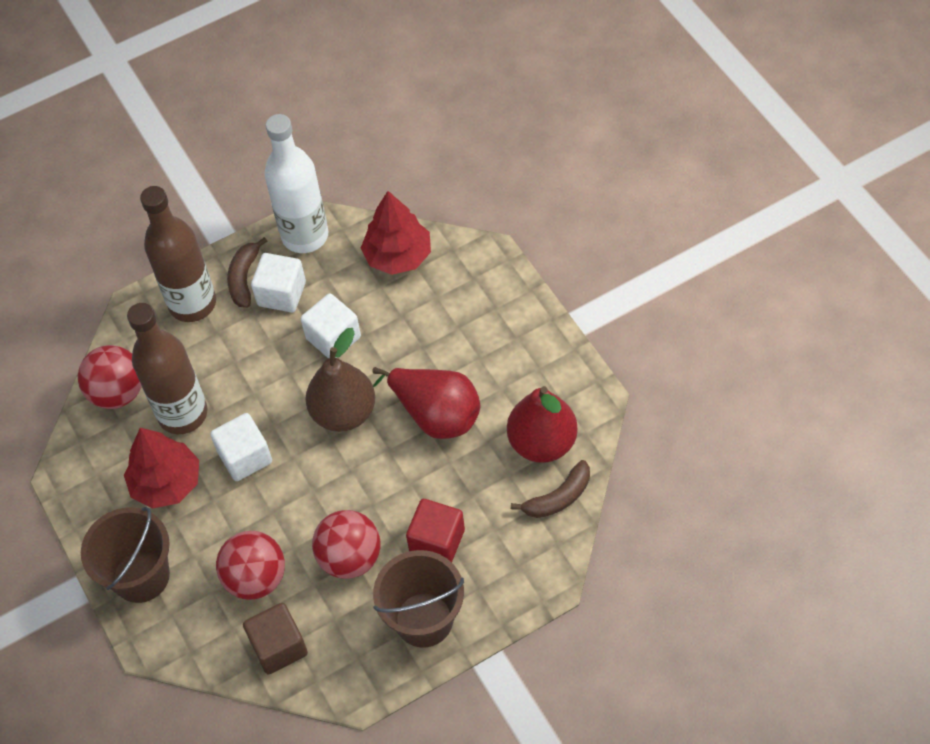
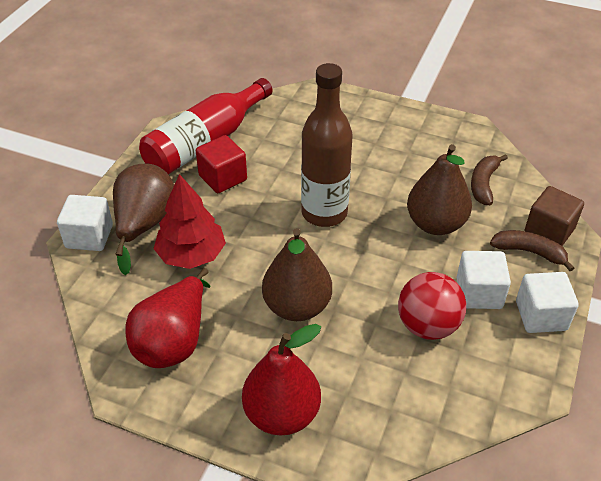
brown bottle: 2 -> 1
brown bucket: 2 -> 0
brown pear: 1 -> 3
red ball: 3 -> 1
red bottle: 0 -> 1
red tree: 2 -> 1
white bottle: 1 -> 0

